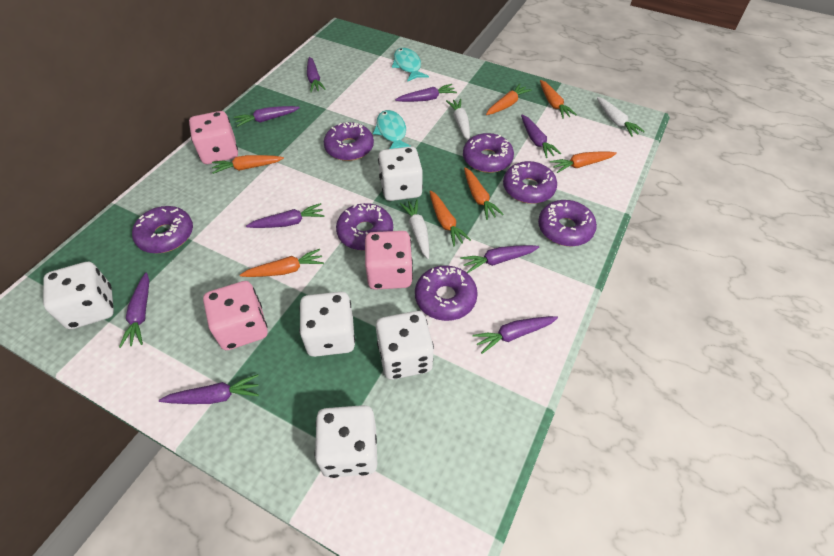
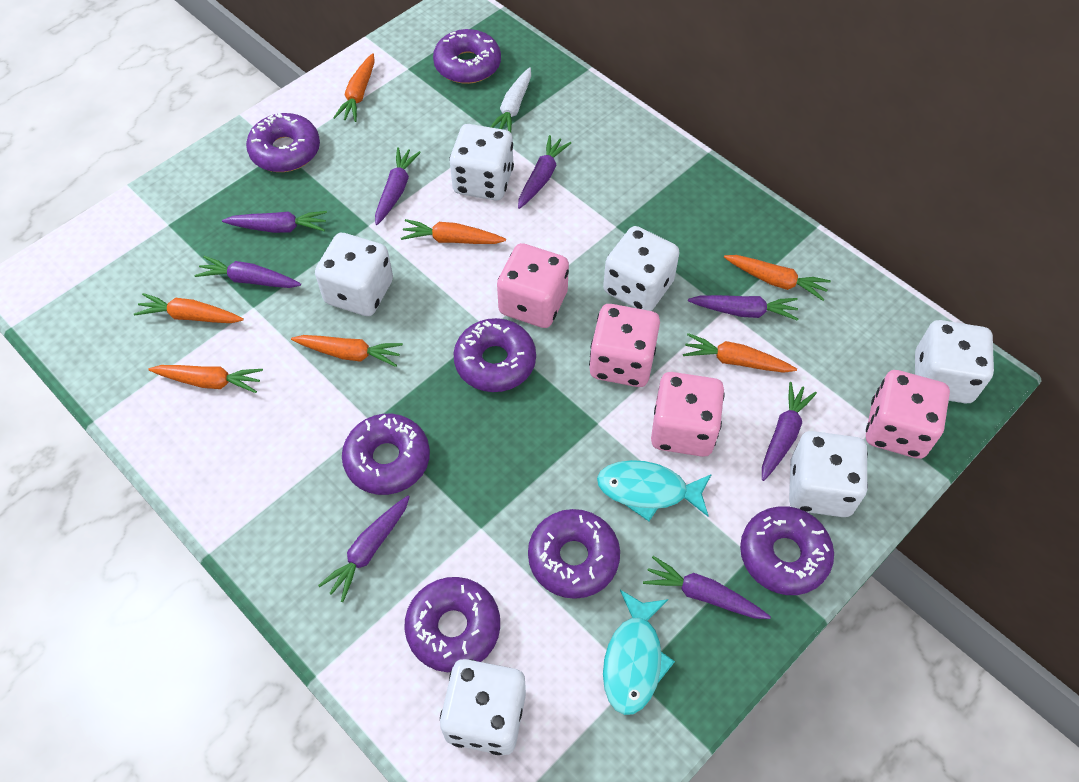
pink dice: 3 -> 4
purple carrot: 9 -> 8
white carrot: 3 -> 1
white dice: 5 -> 6

